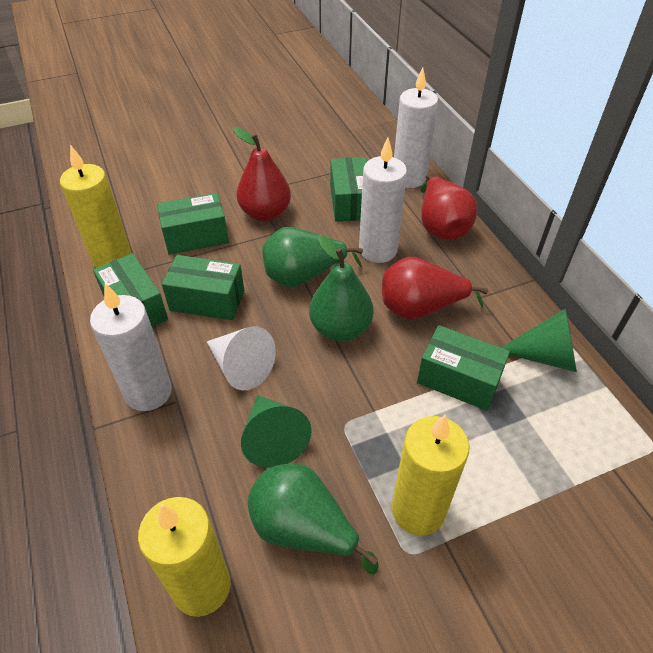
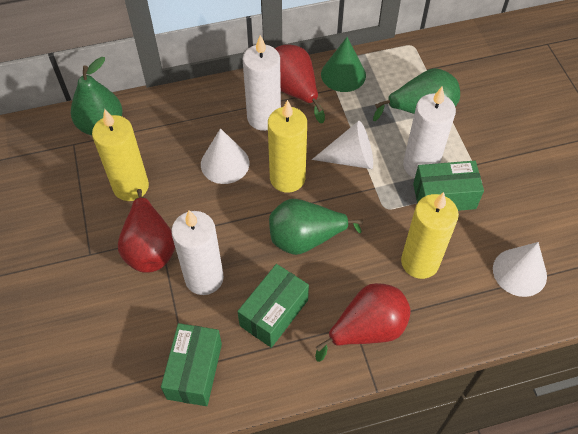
green box: 5 -> 3
green cone: 2 -> 1
white cone: 1 -> 3

